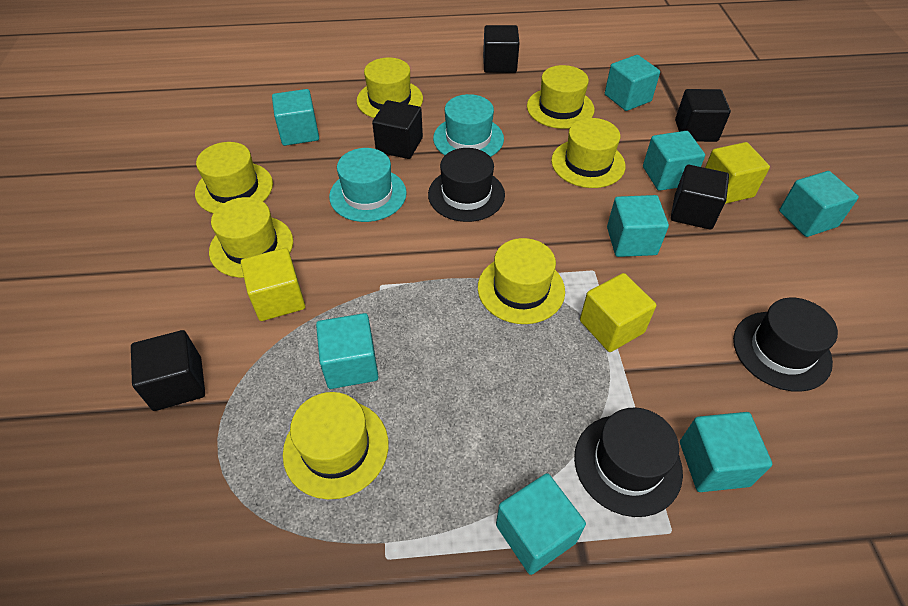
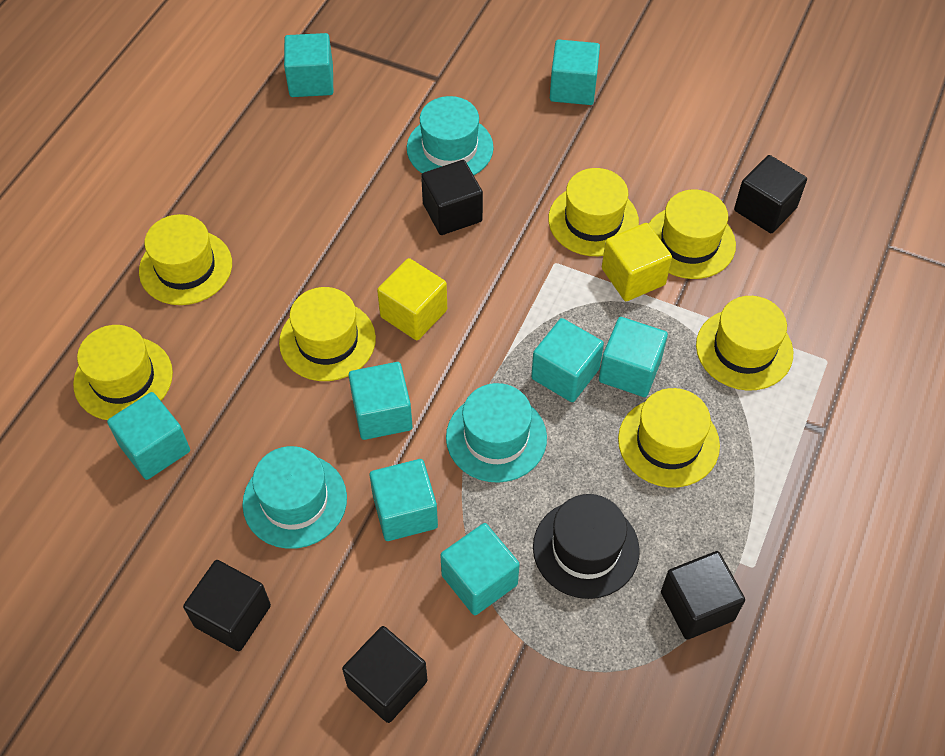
black hat: 3 -> 1
turquoise hat: 2 -> 3
yellow cube: 3 -> 2

